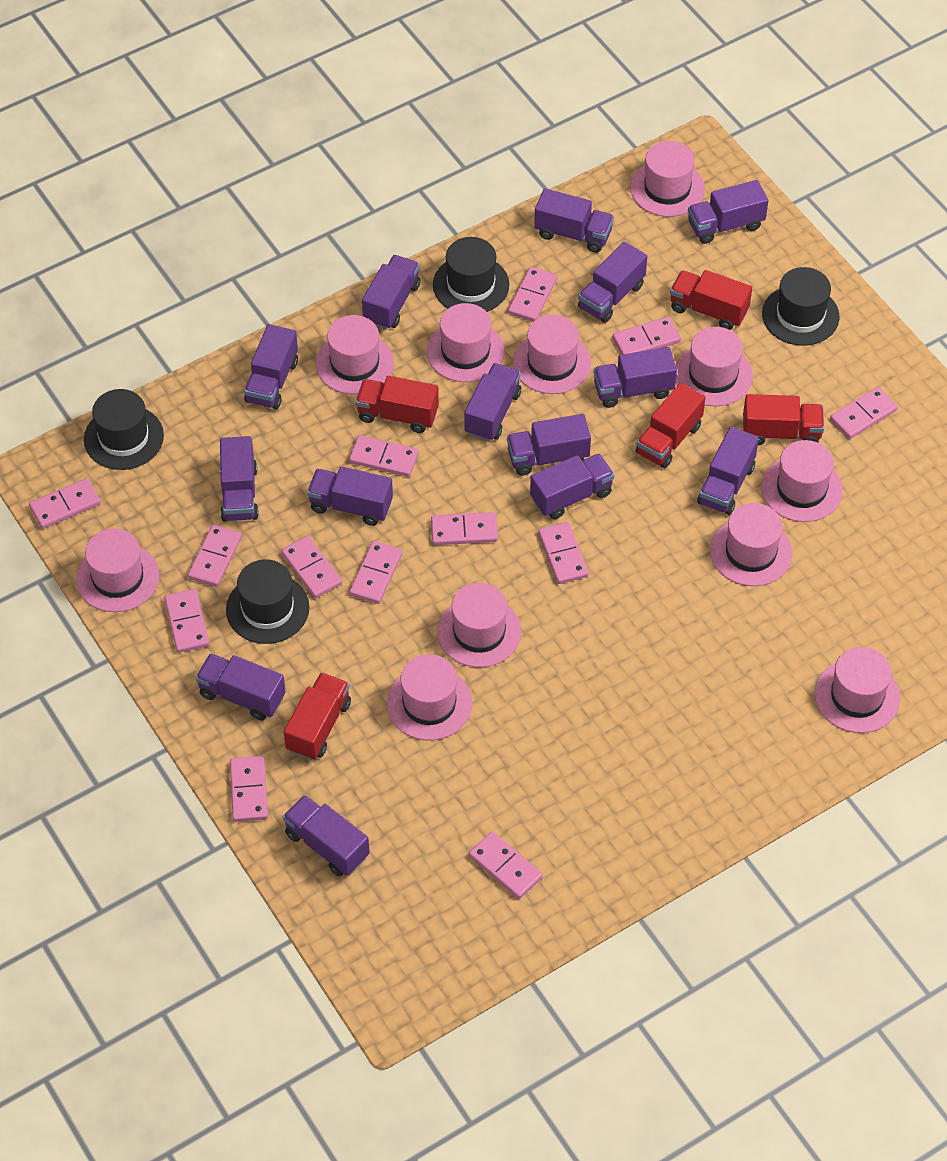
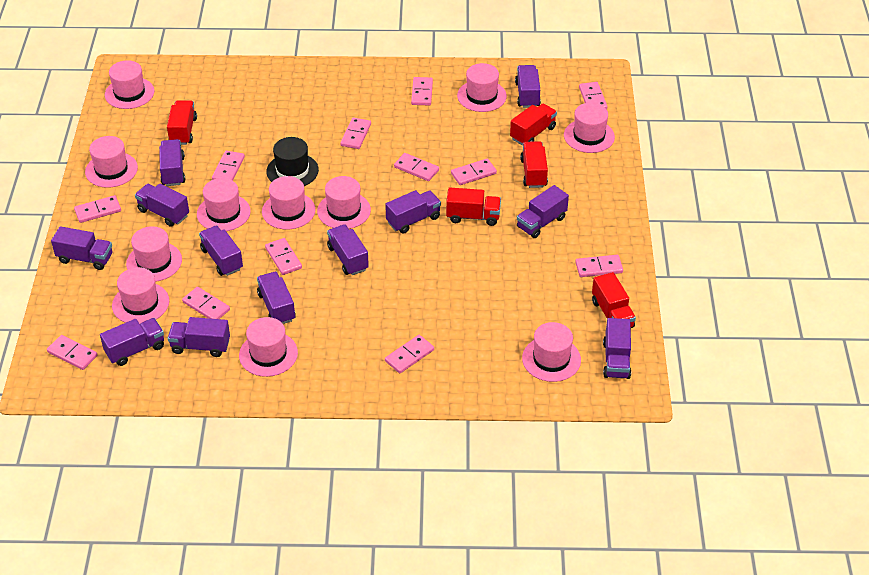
black hat: 4 -> 1
pink domino: 13 -> 12
purple truck: 14 -> 12

